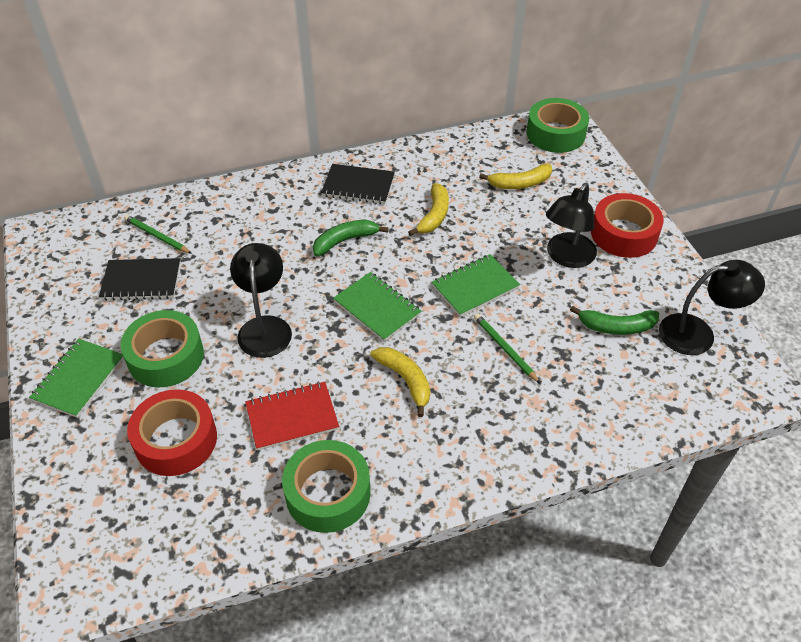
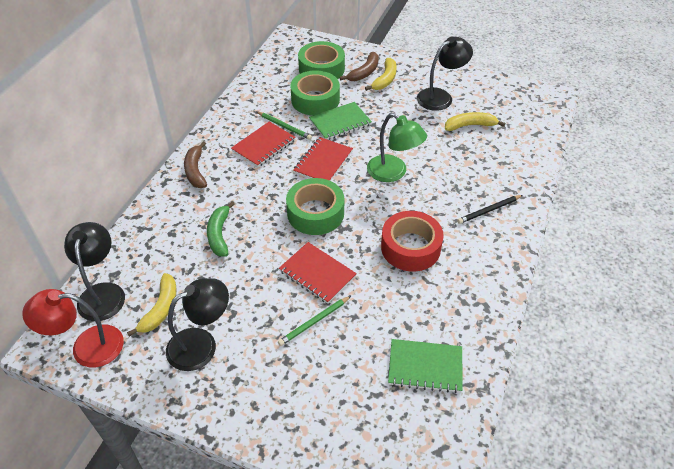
black notebook: 2 -> 0
black pencil: 0 -> 1
brown banana: 0 -> 2
green banana: 2 -> 1
green lamp: 0 -> 1
green notebook: 3 -> 2
red lamp: 0 -> 1
red notebook: 1 -> 3
red tape: 2 -> 1

